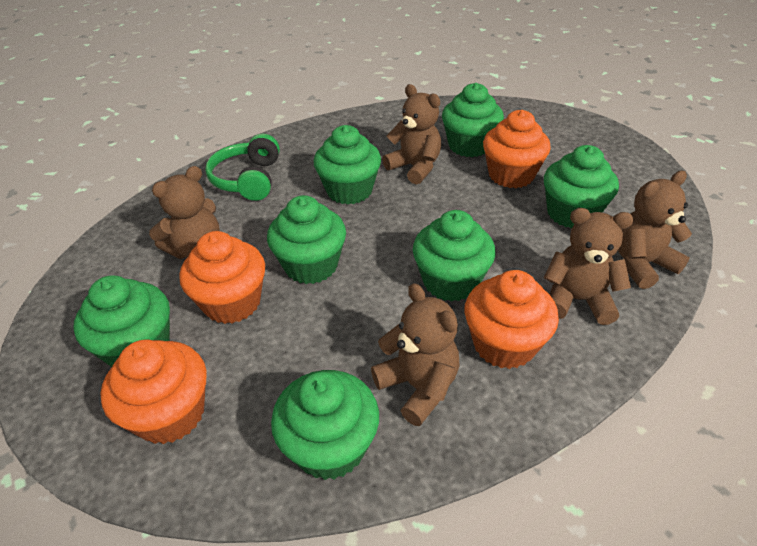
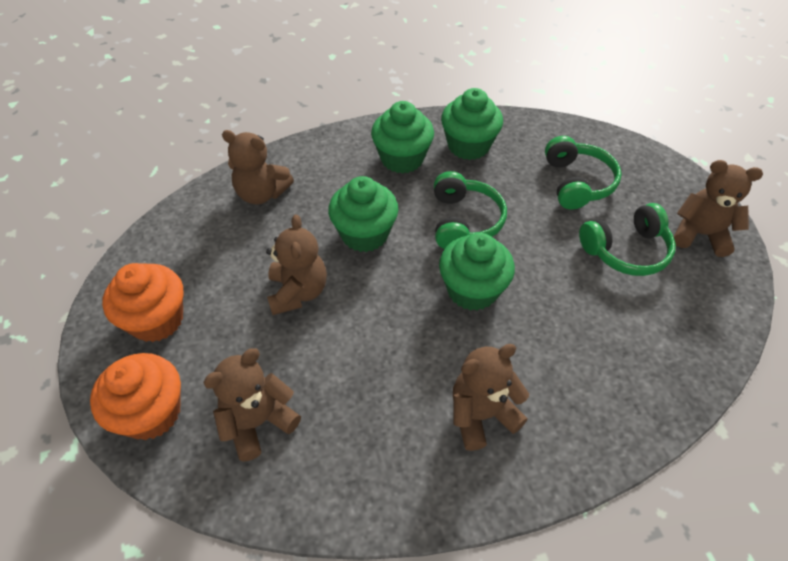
green cupcake: 7 -> 4
green headphones: 1 -> 3
orange cupcake: 4 -> 2

